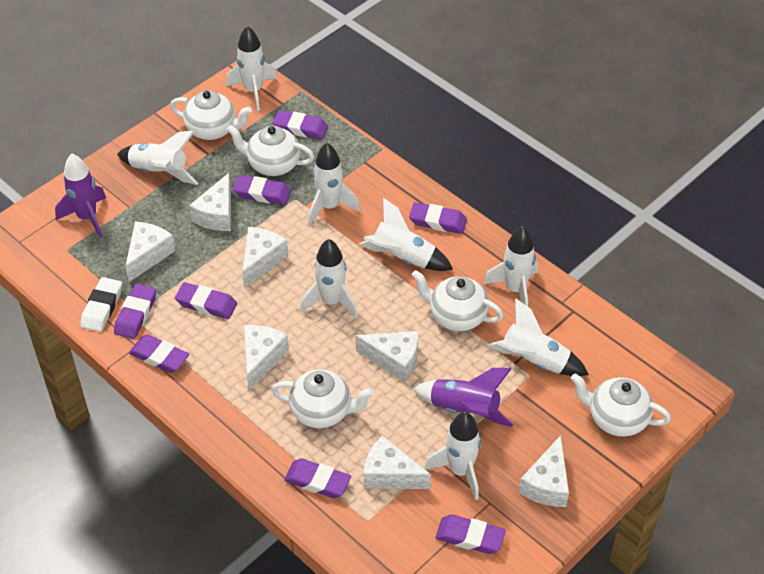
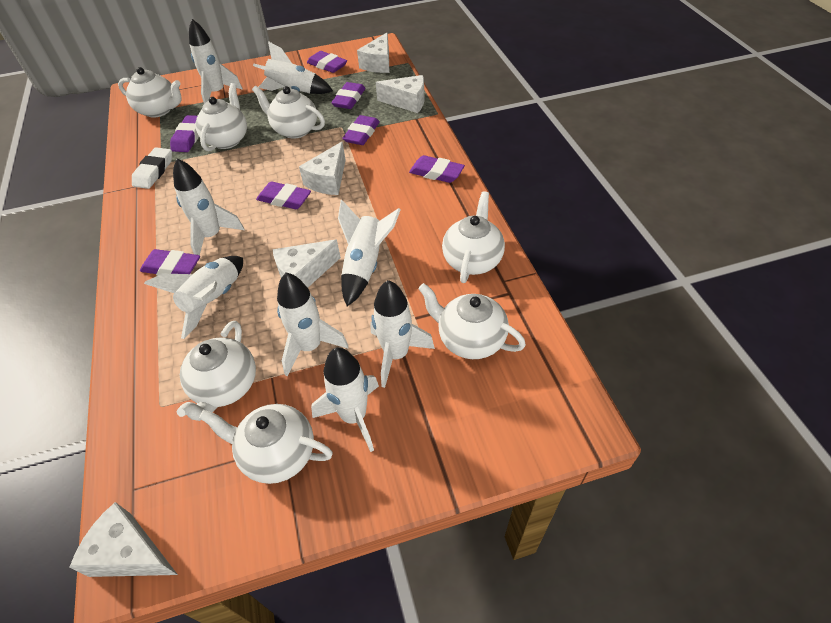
purple eraser: 8 -> 7
purple rocket: 2 -> 0
white cheese: 7 -> 5
white teapot: 5 -> 7

